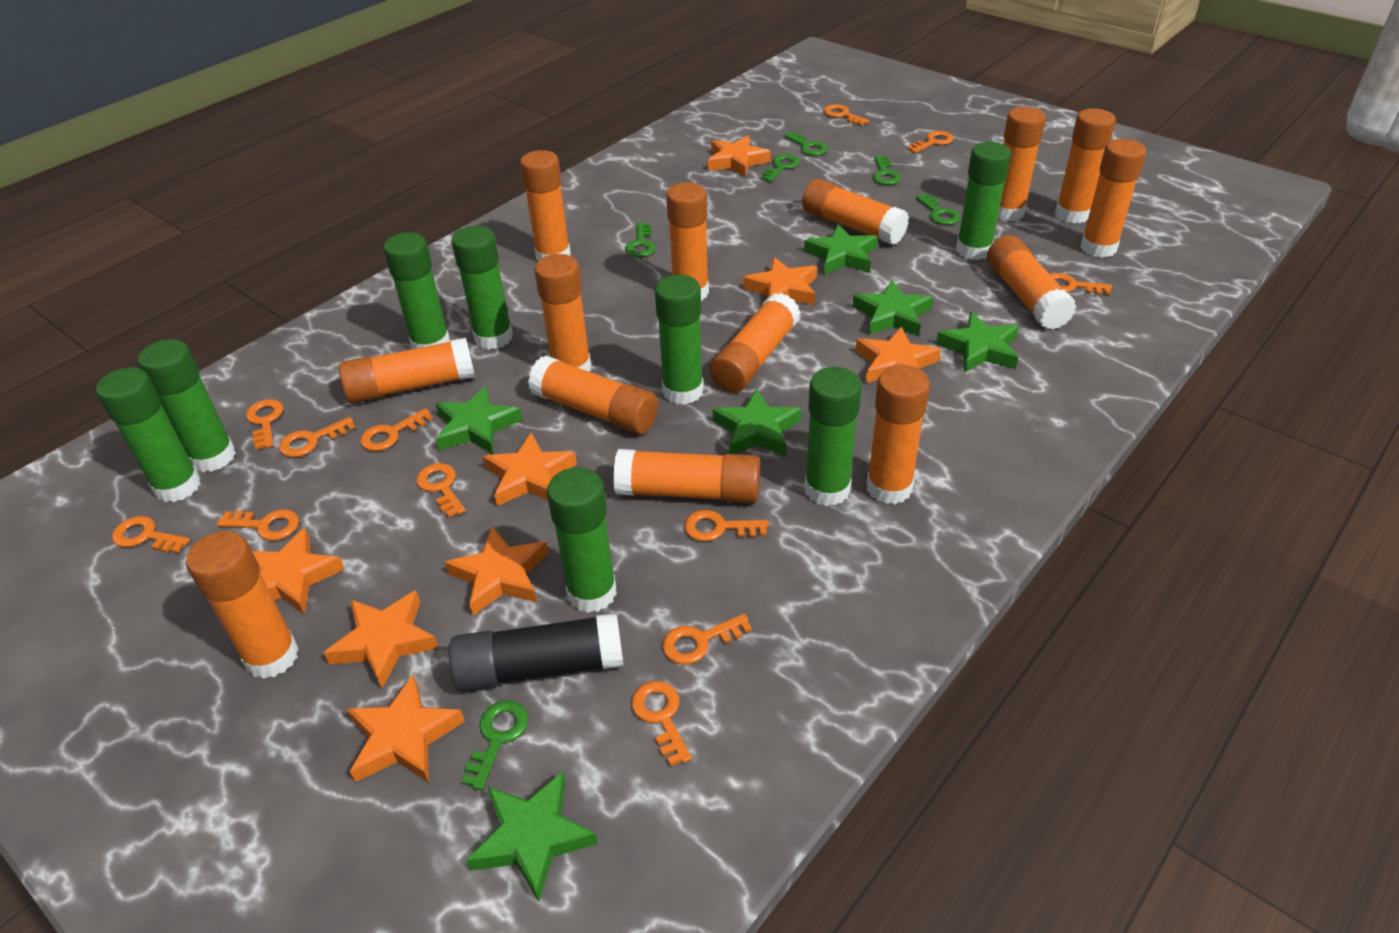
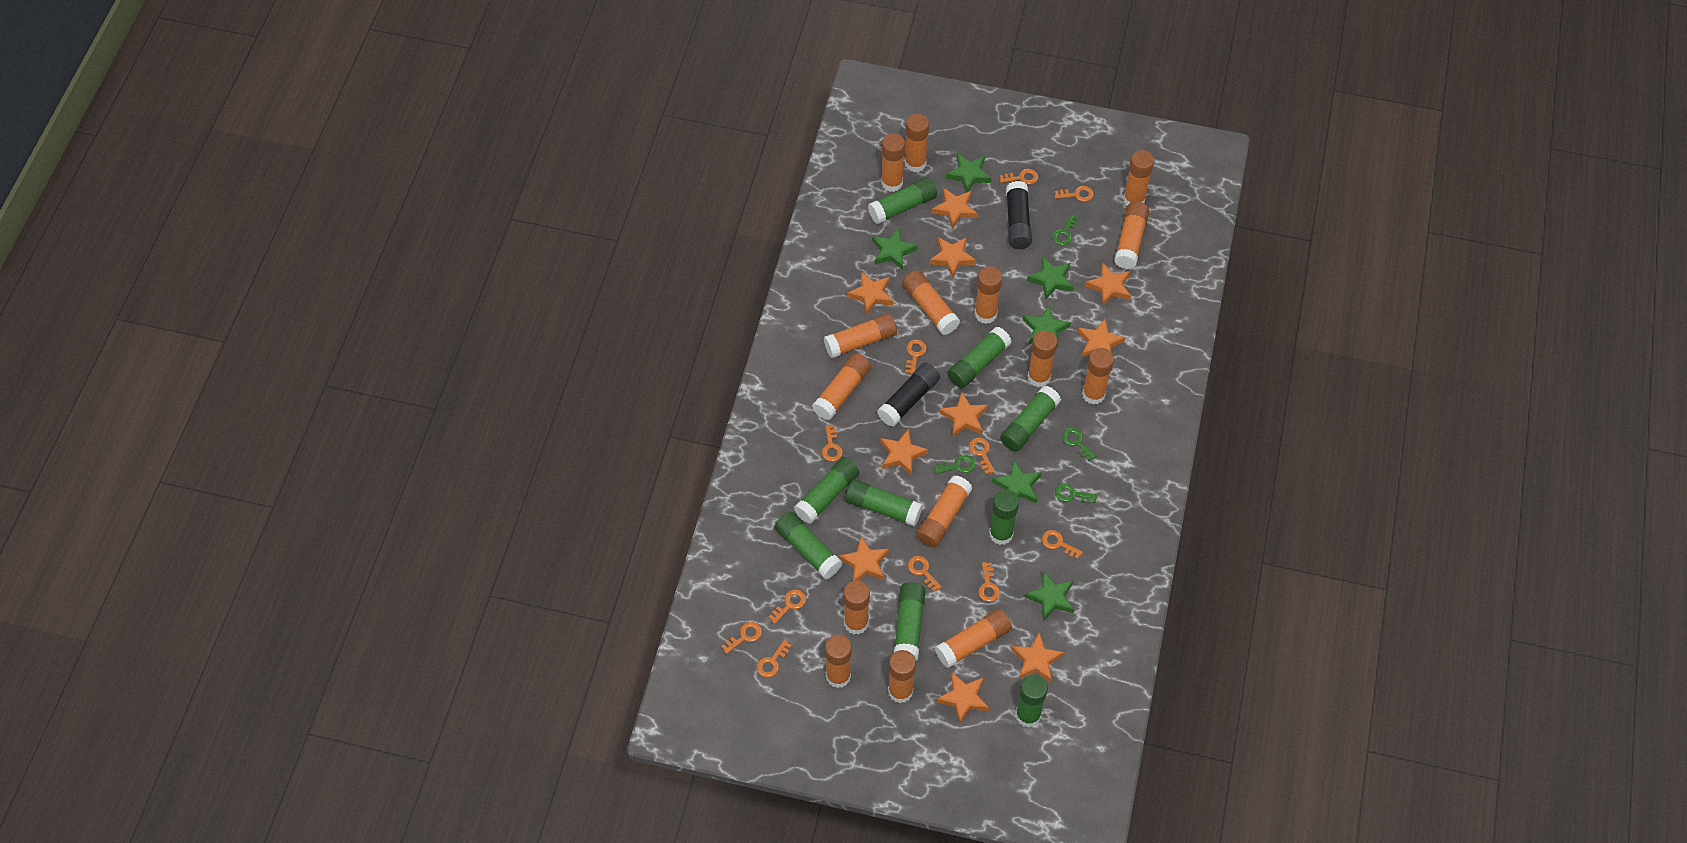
black glue stick: 1 -> 2
green glue stick: 8 -> 9
green key: 6 -> 4
orange glue stick: 14 -> 15
orange key: 12 -> 11
orange star: 8 -> 10

